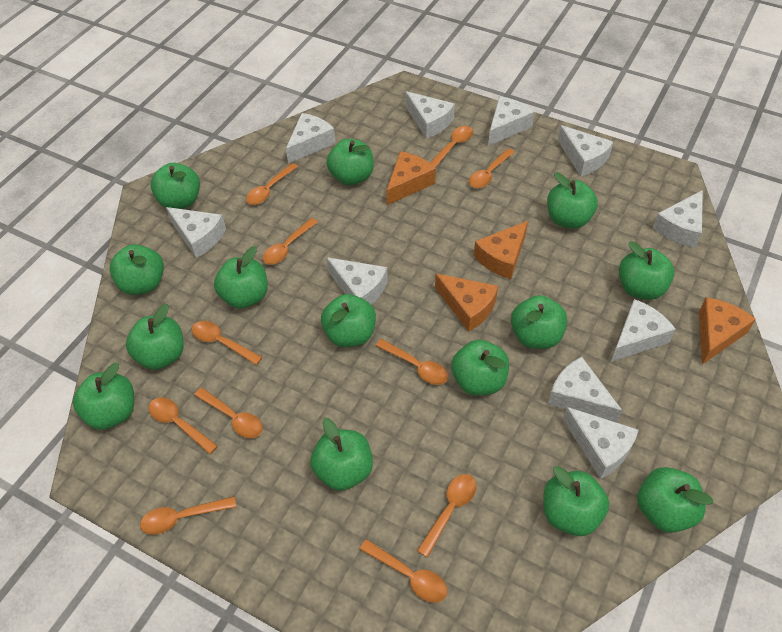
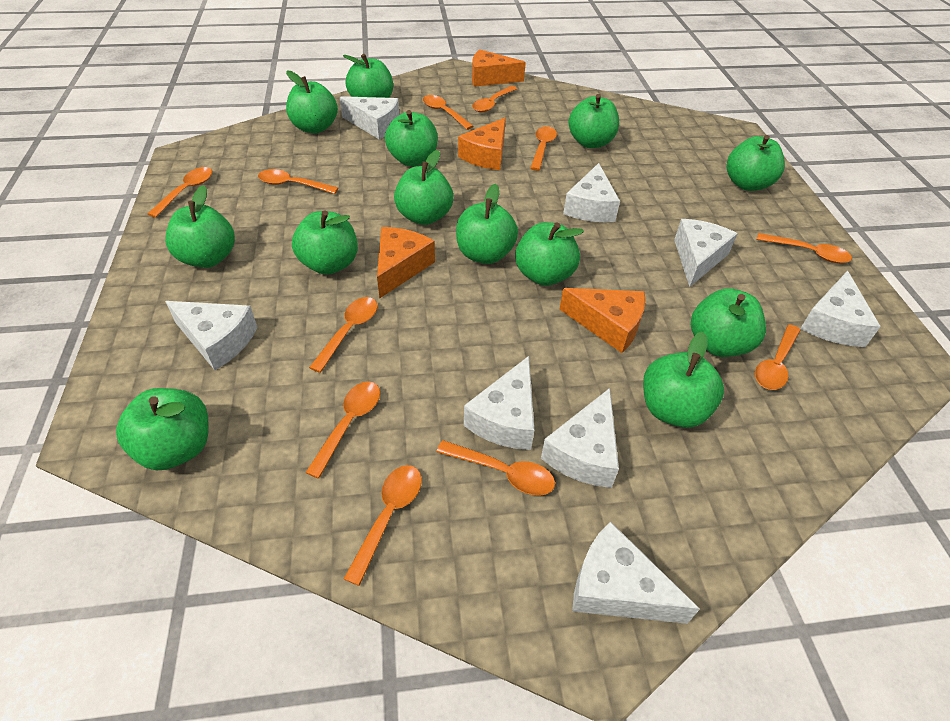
green apple: 14 -> 13
white cheese: 10 -> 8

